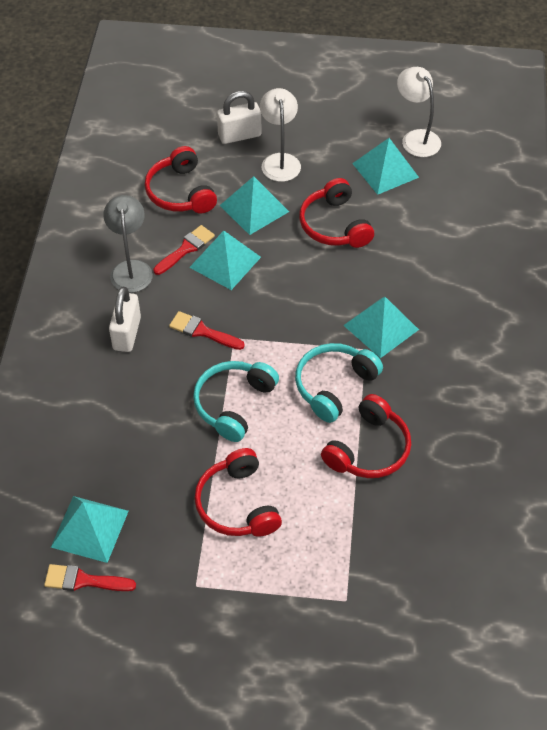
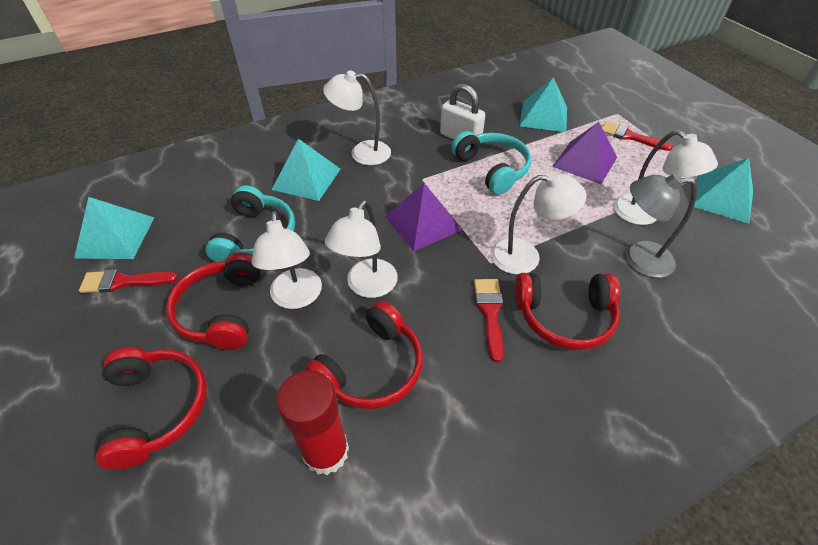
purple pyramid: 0 -> 2
red glue stick: 0 -> 1
turquoise pyramid: 5 -> 4
white lamp: 2 -> 5
white padlock: 2 -> 1

